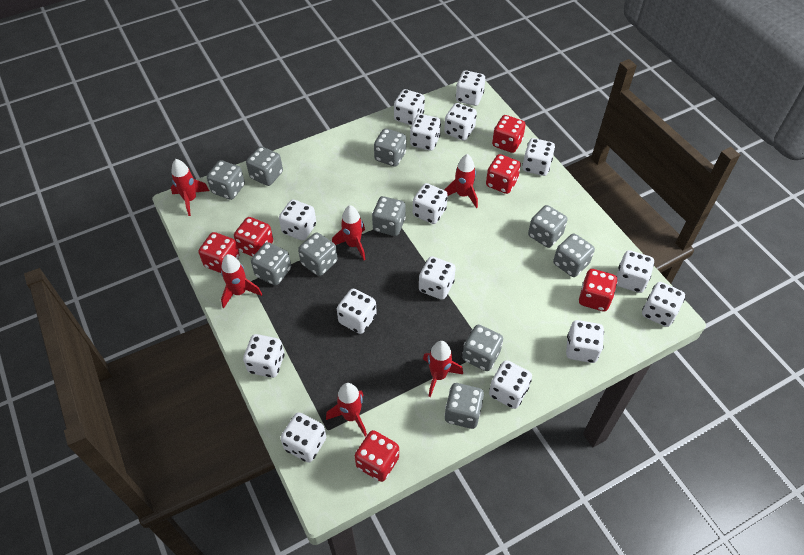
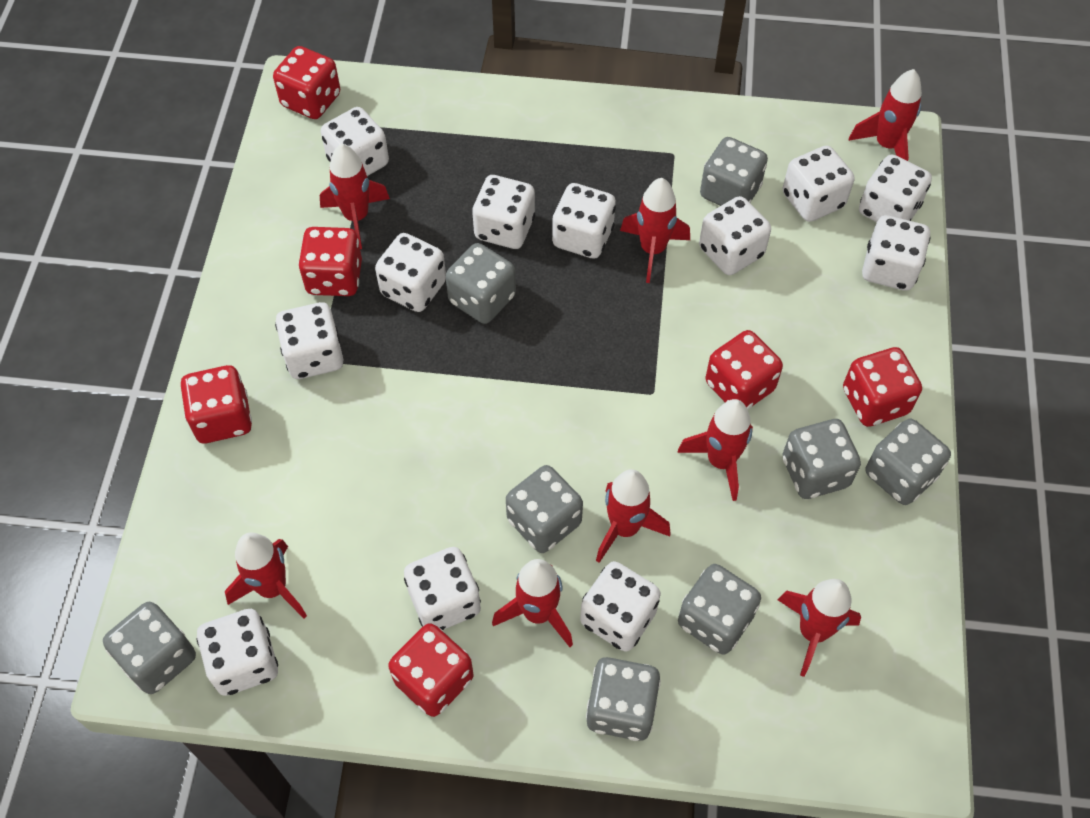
grey dice: 10 -> 8
red rocket: 6 -> 8
white dice: 15 -> 12

